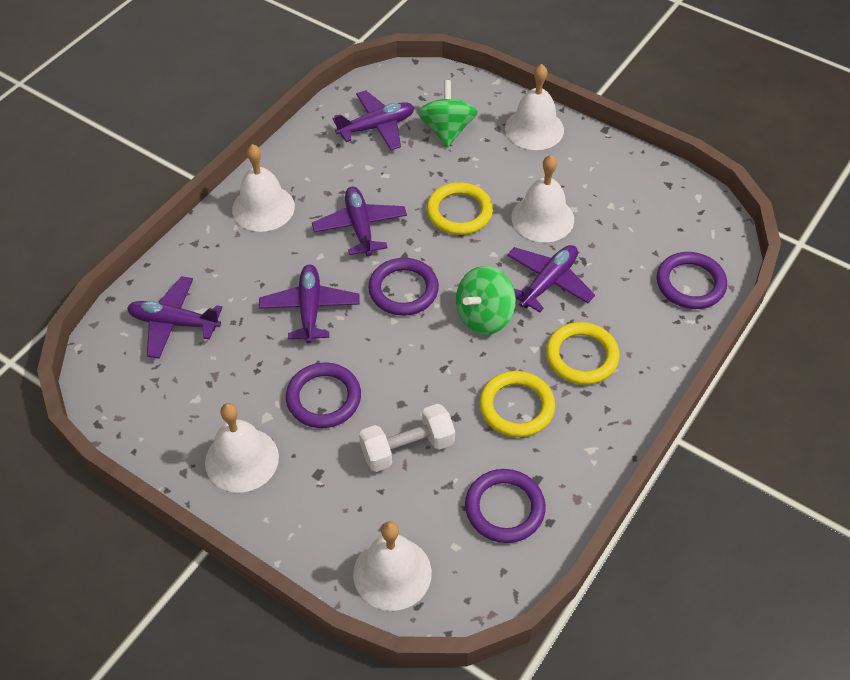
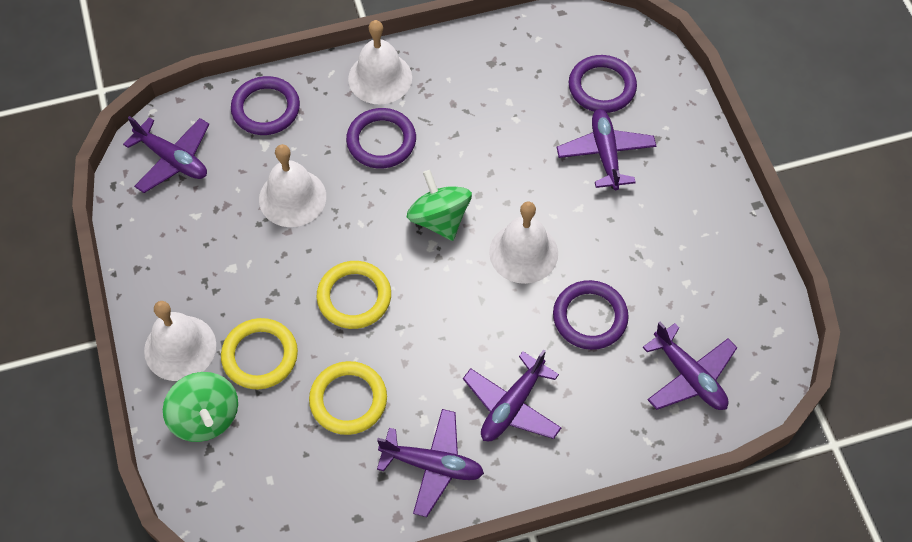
white bell: 5 -> 4
white dumbbell: 1 -> 0

